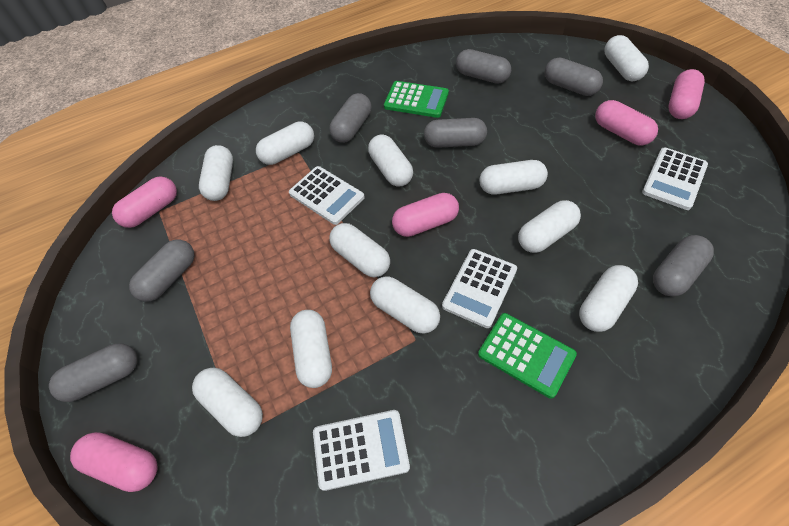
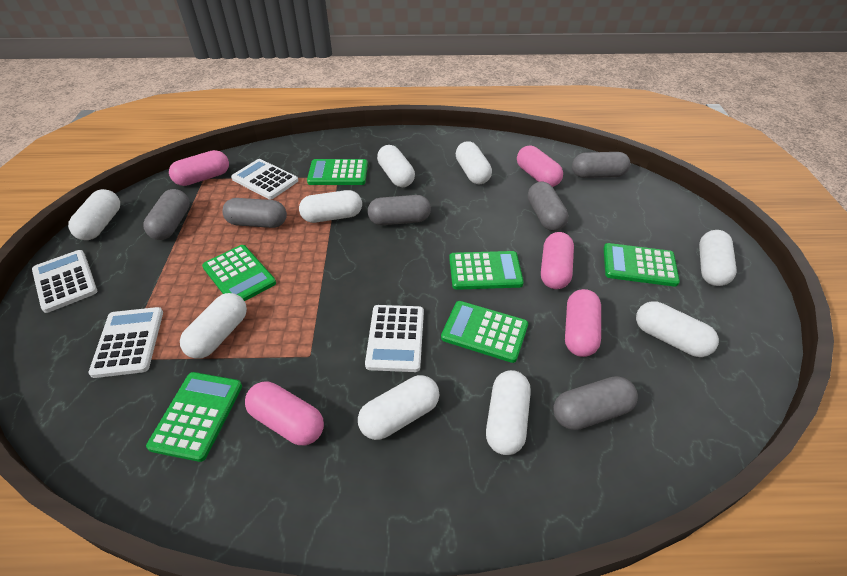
green calculator: 2 -> 6
grey capsule: 7 -> 6
white capsule: 11 -> 9

